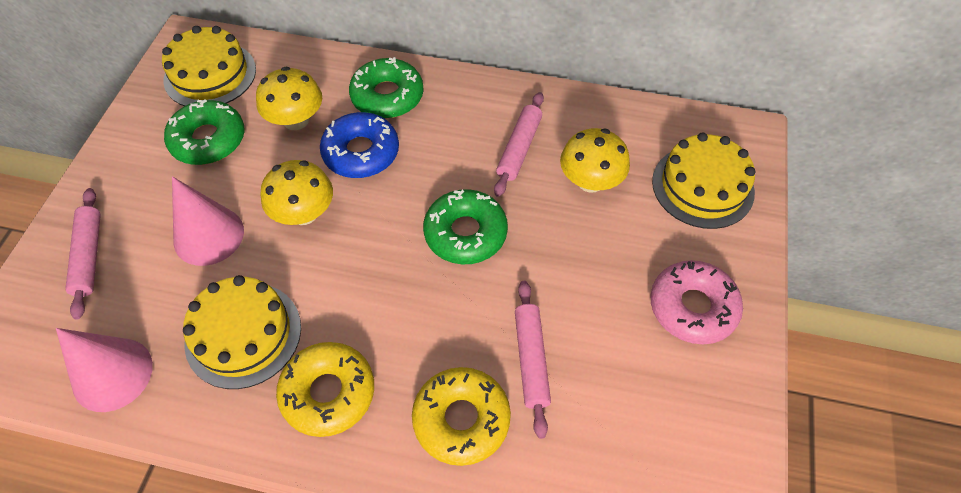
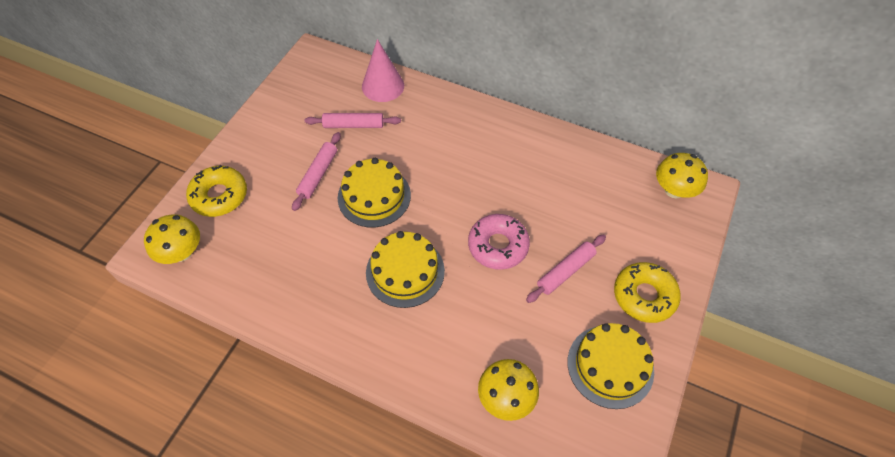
blue donut: 1 -> 0
green donut: 3 -> 0
pink cone: 2 -> 1

